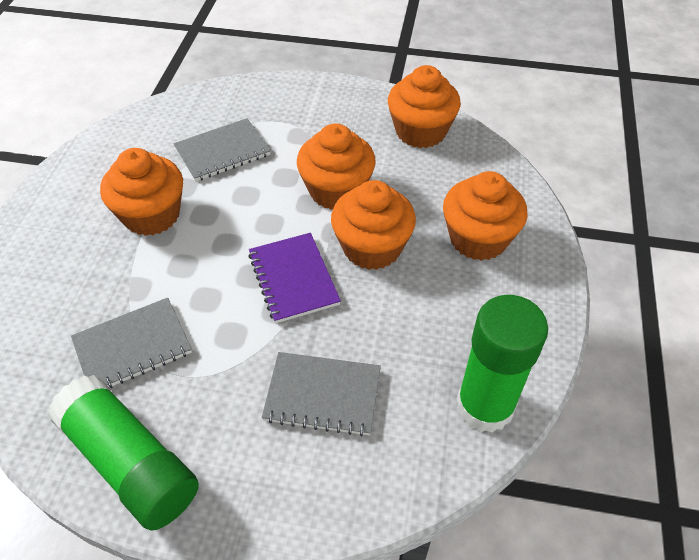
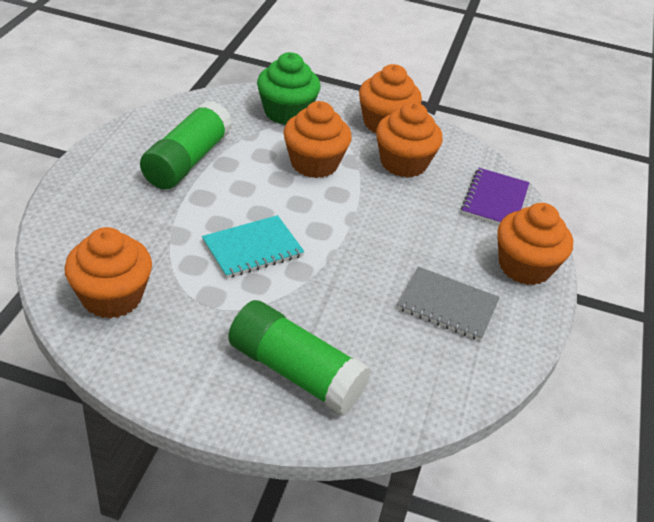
green cupcake: 0 -> 1
grey notebook: 3 -> 1
turquoise notebook: 0 -> 1

